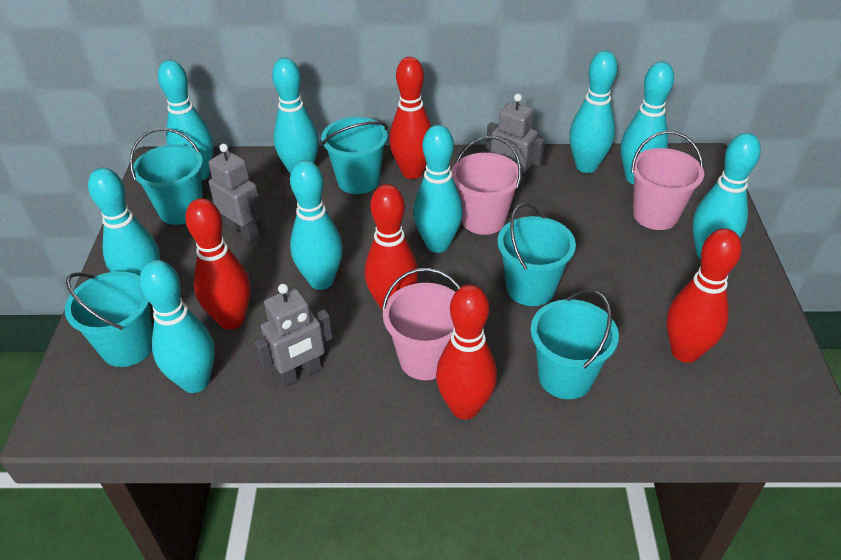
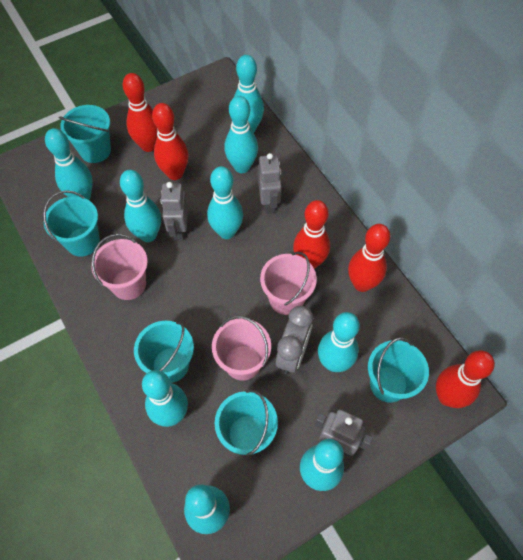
grey clock: 0 -> 1

